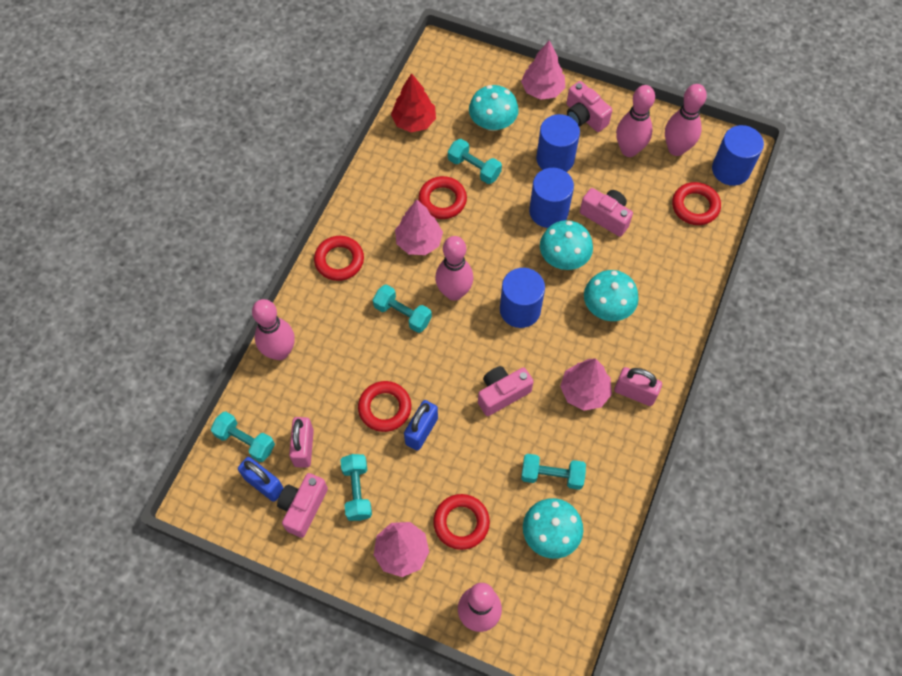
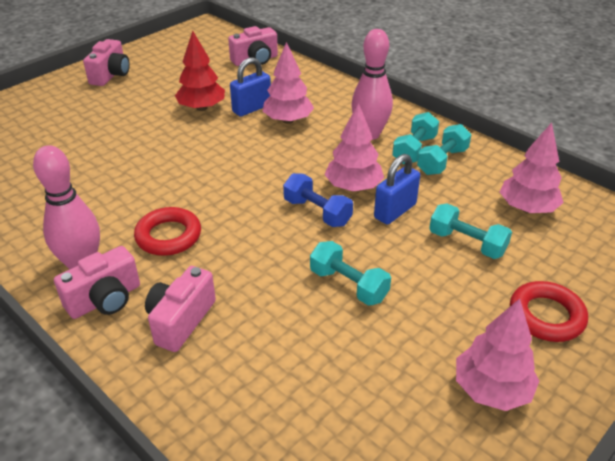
blue cylinder: 4 -> 0
blue dumbbell: 0 -> 1
pink bowling pin: 5 -> 2
pink padlock: 2 -> 0
red ring: 5 -> 2
turquoise dumbbell: 5 -> 4
turquoise mushroom: 4 -> 0

